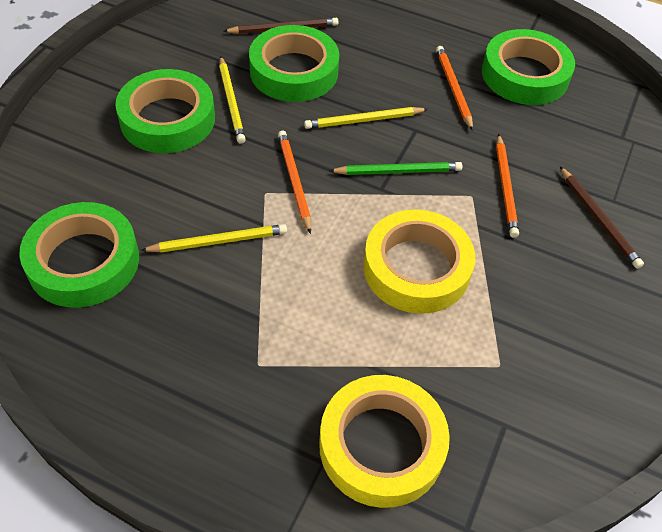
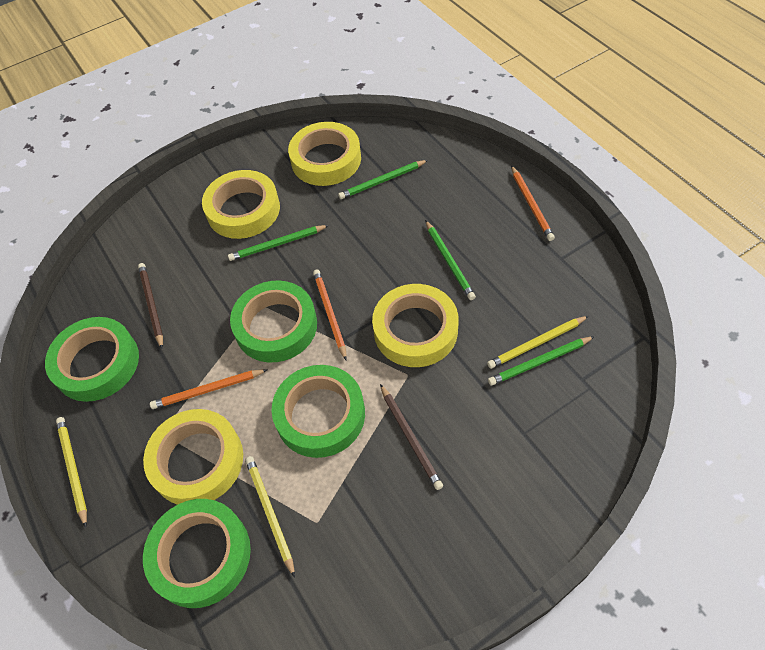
green pencil: 1 -> 4
yellow tape: 2 -> 4

